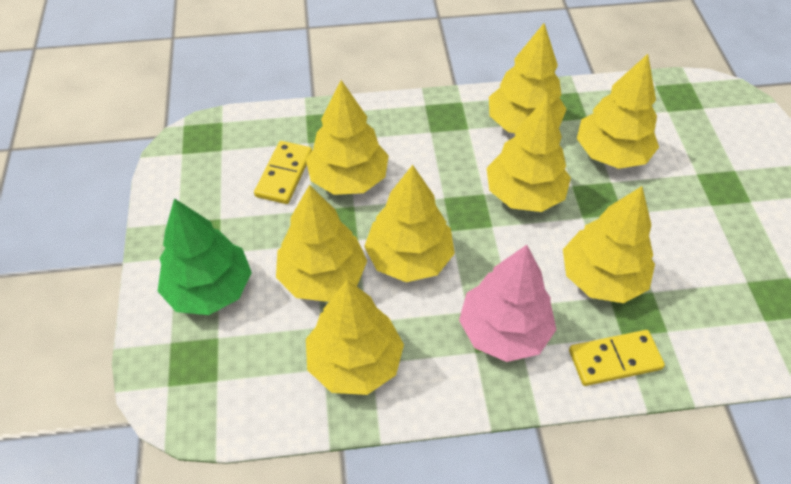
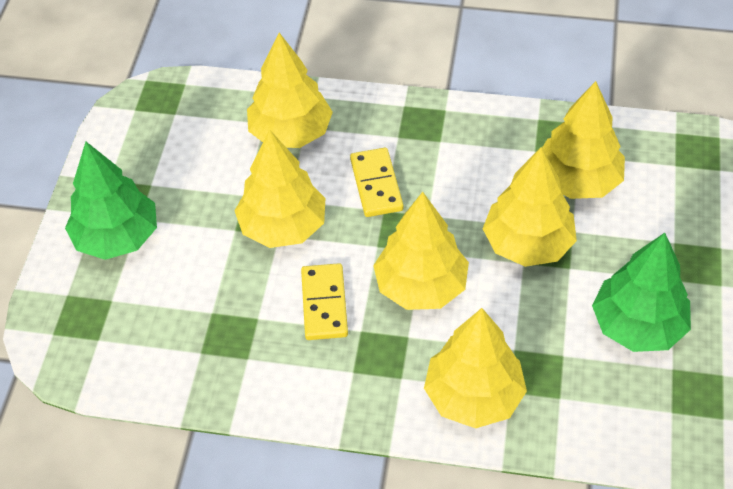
green tree: 1 -> 2
pink tree: 1 -> 0
yellow tree: 8 -> 6

